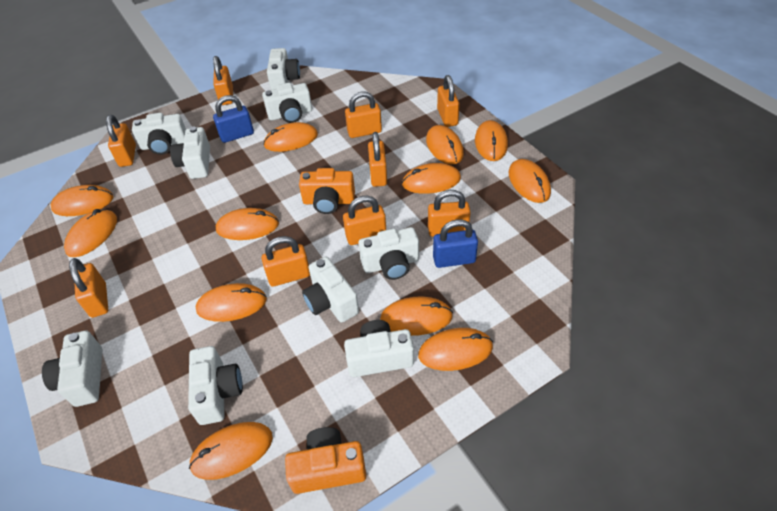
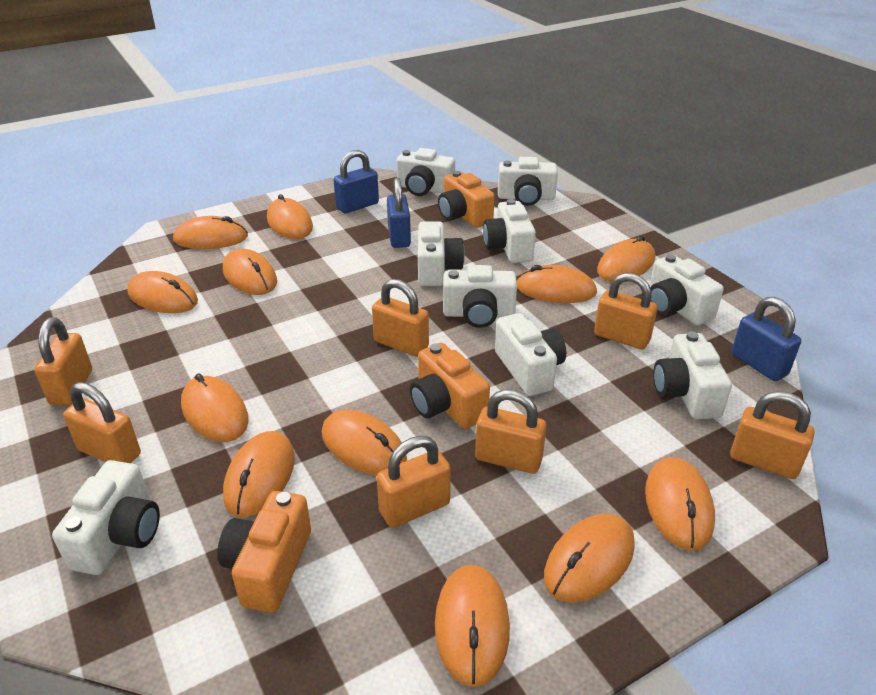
blue padlock: 2 -> 3
orange camera: 2 -> 3
orange padlock: 9 -> 7

